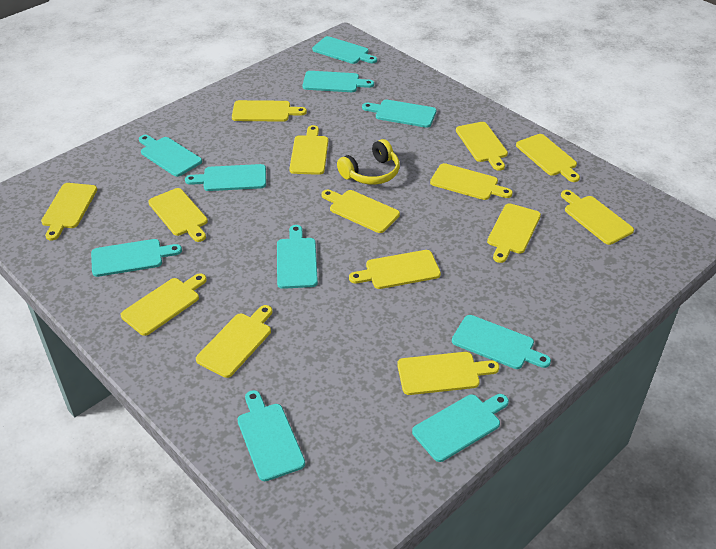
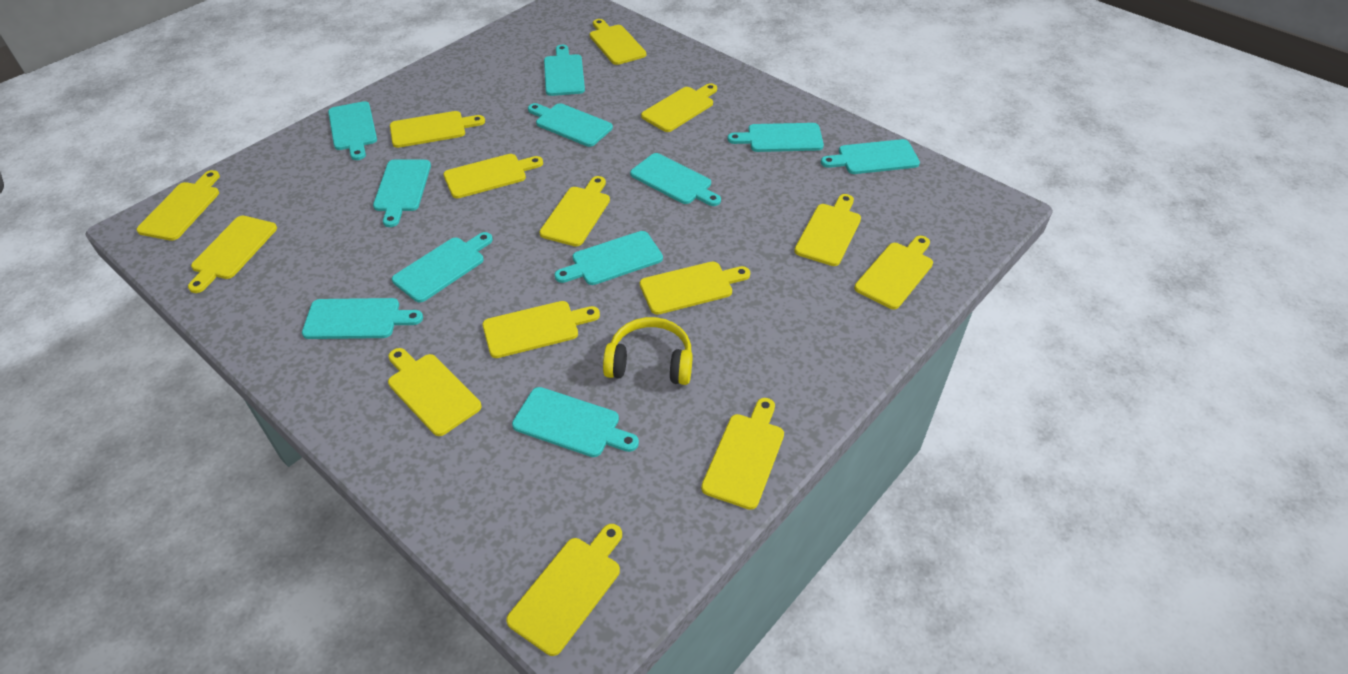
turquoise cutting board: 10 -> 11

